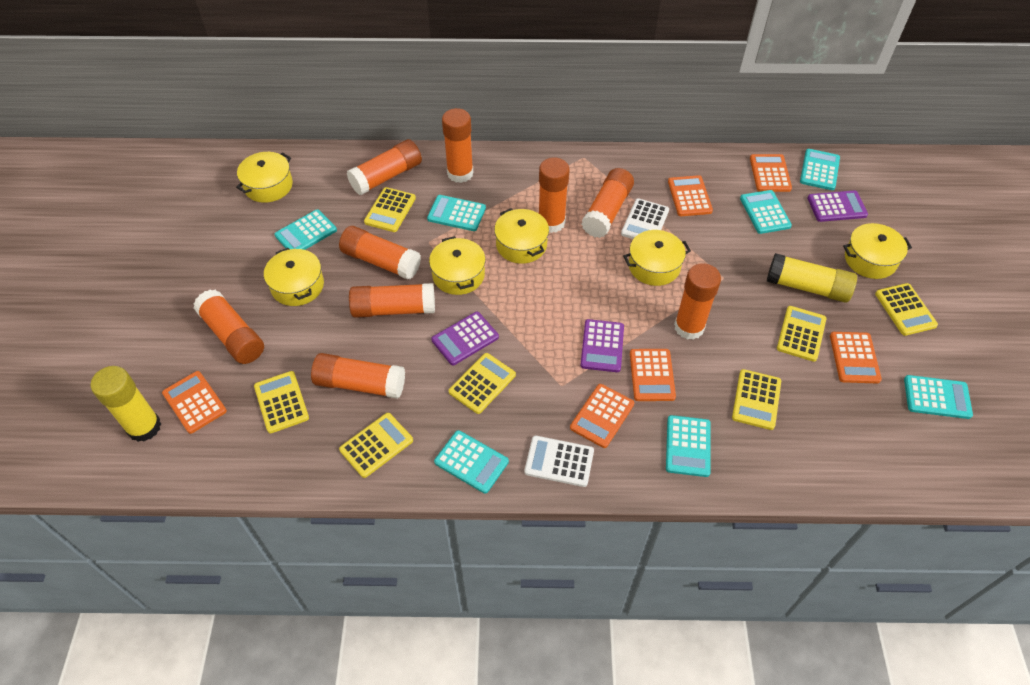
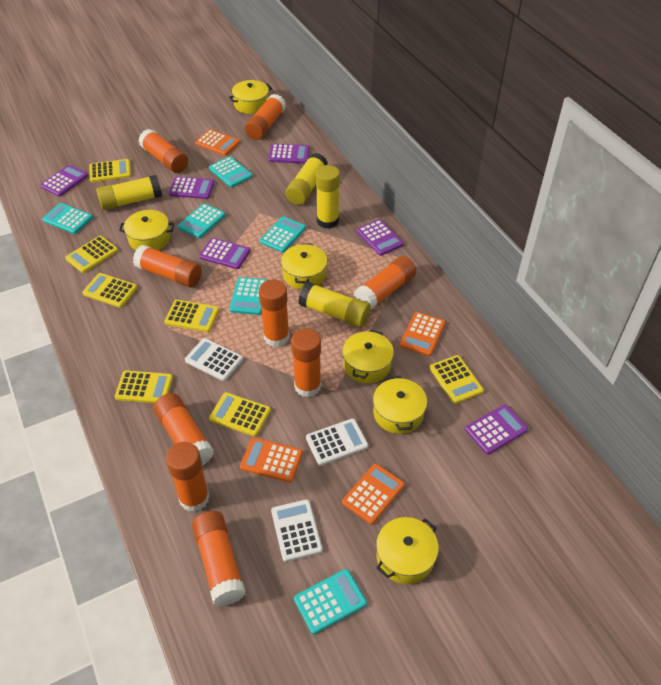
orange calculator: 6 -> 4
purple calculator: 3 -> 6
turquoise calculator: 7 -> 6
white calculator: 2 -> 3
yellow glue stick: 2 -> 4

